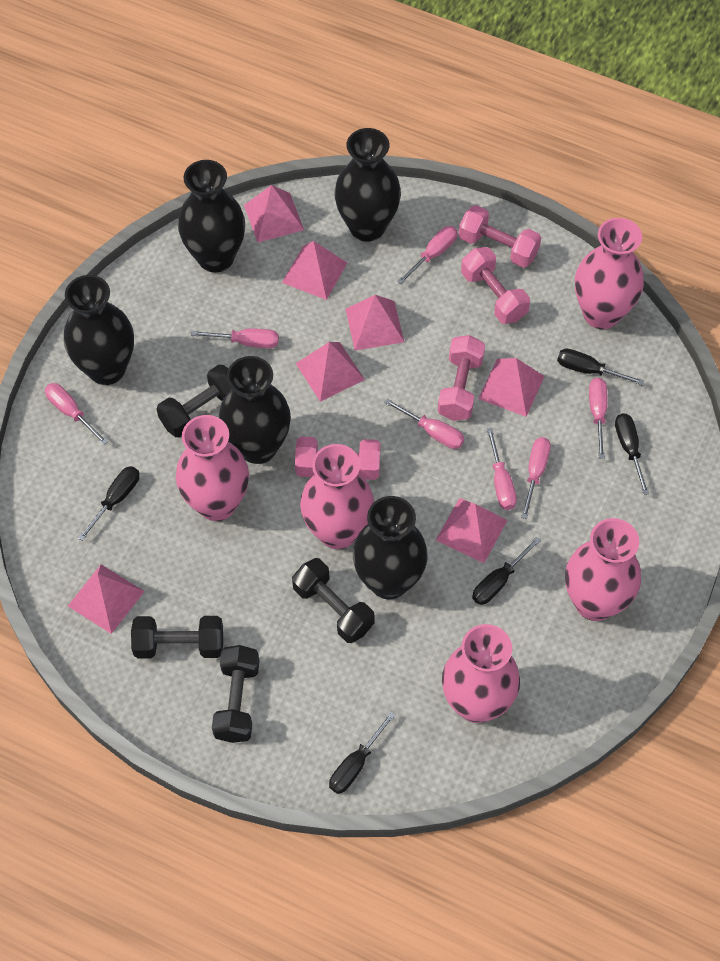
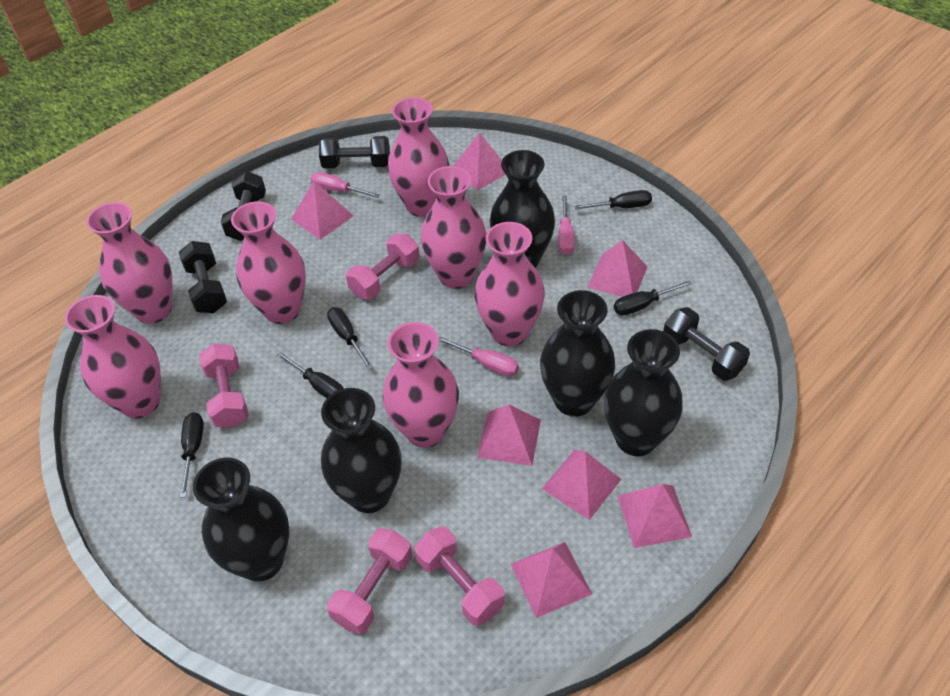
pink screwdriver: 7 -> 3
pink vase: 5 -> 7

